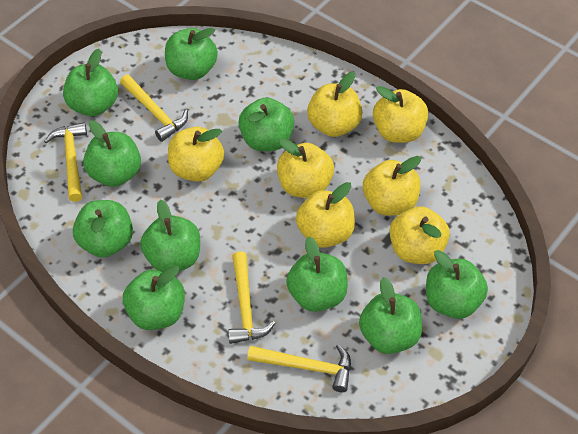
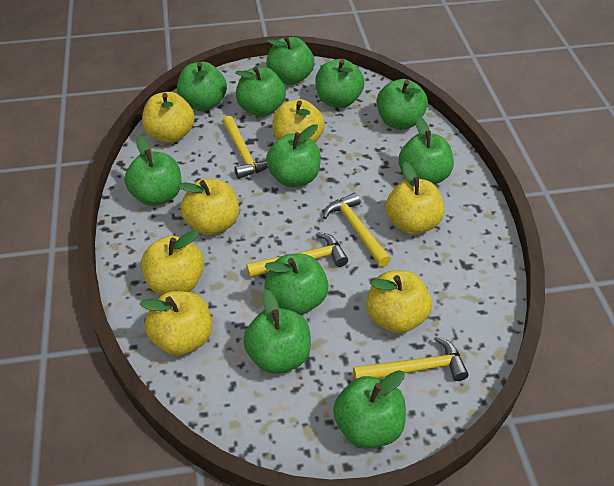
green apple: 10 -> 11

